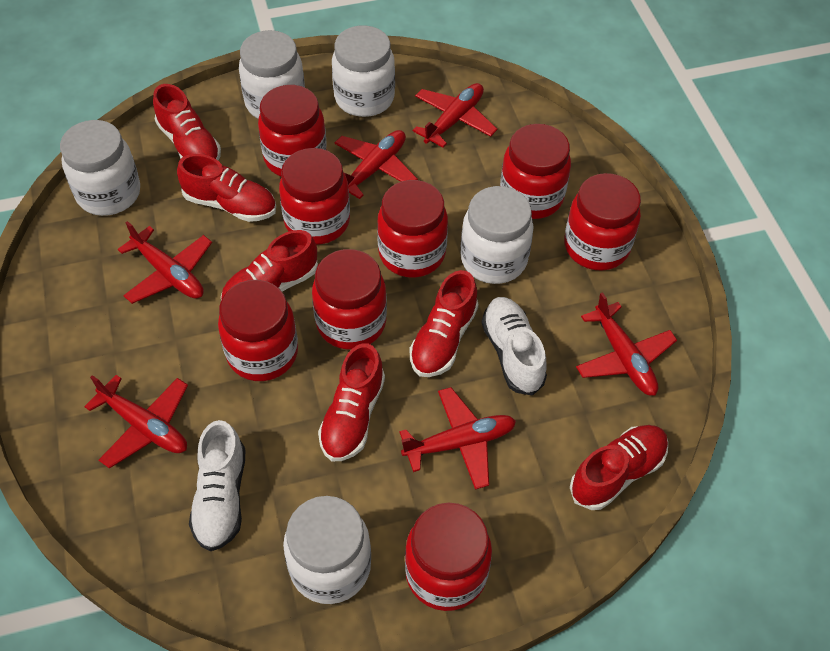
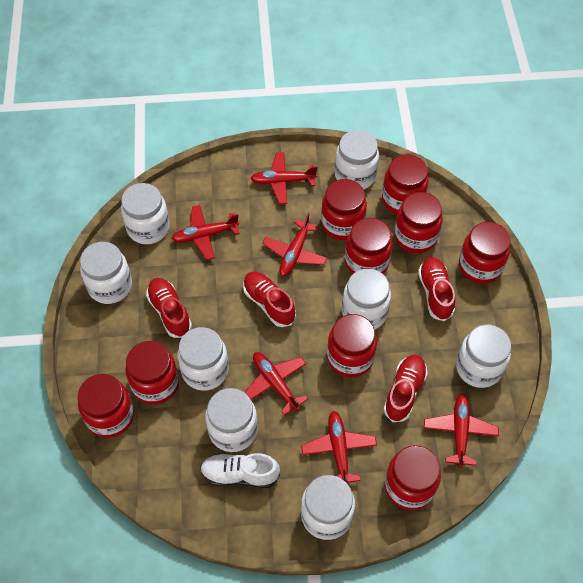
red jar: 8 -> 9
red shoe: 6 -> 4
white jar: 5 -> 8
white shoe: 2 -> 1

